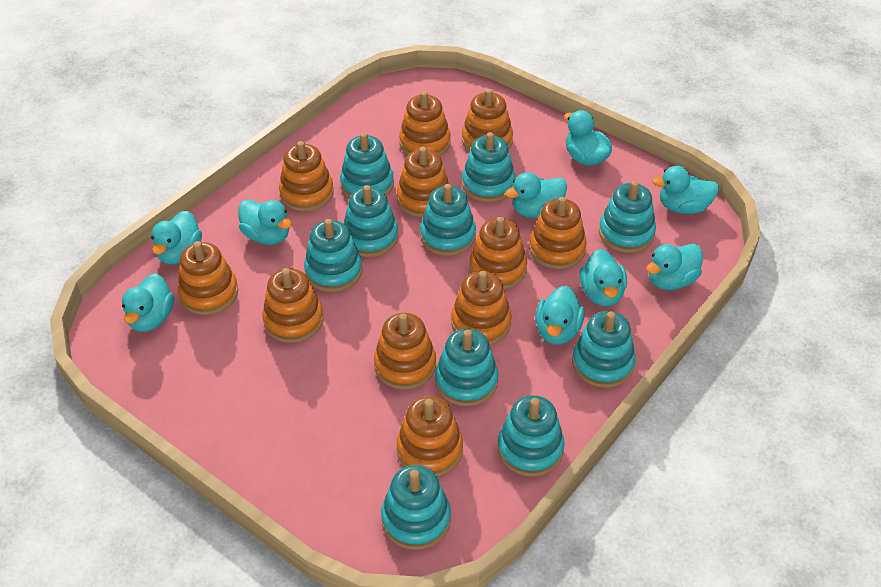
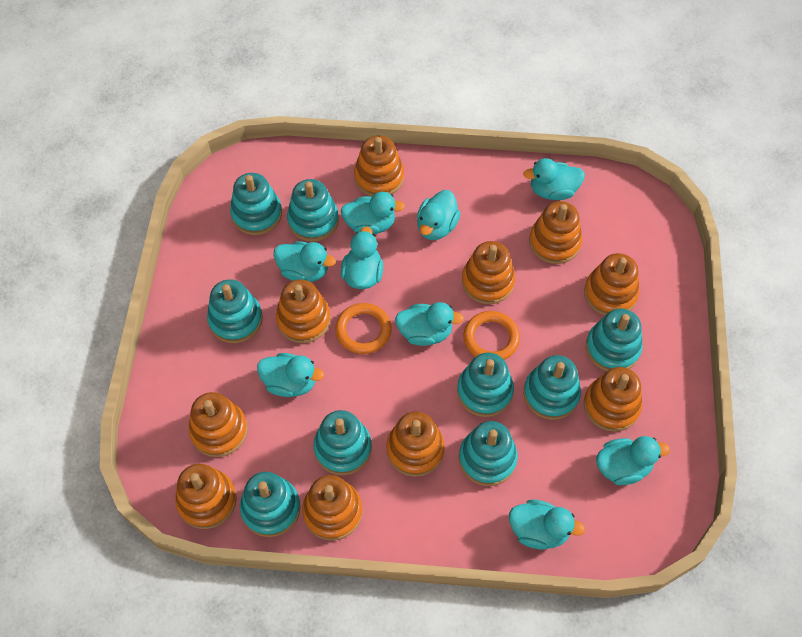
orange ring: 0 -> 2
orange stacking toy: 11 -> 10
turquoise stacking toy: 10 -> 9

